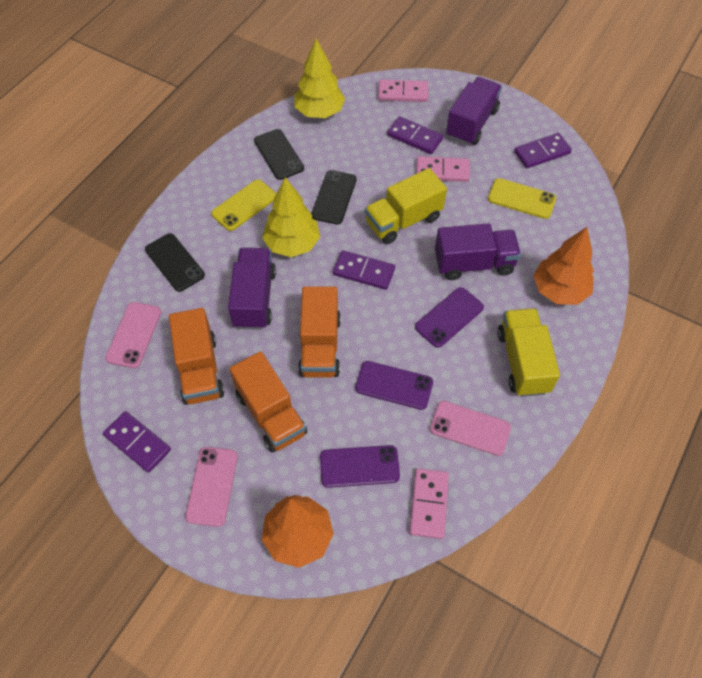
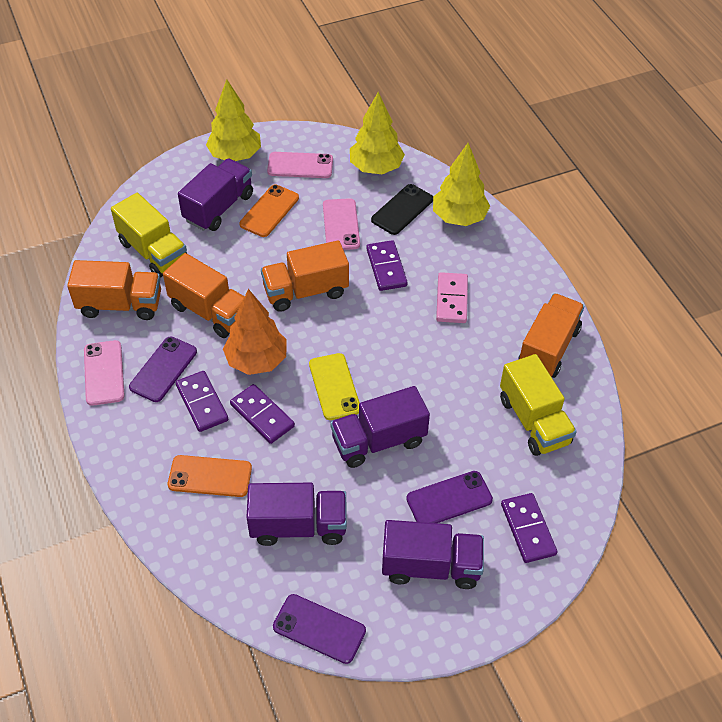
black phone: 3 -> 1
orange phone: 0 -> 2
orange tree: 2 -> 1
orange truck: 3 -> 4
pink domino: 3 -> 1
purple truck: 3 -> 4
yellow phone: 2 -> 1
yellow tree: 2 -> 3

